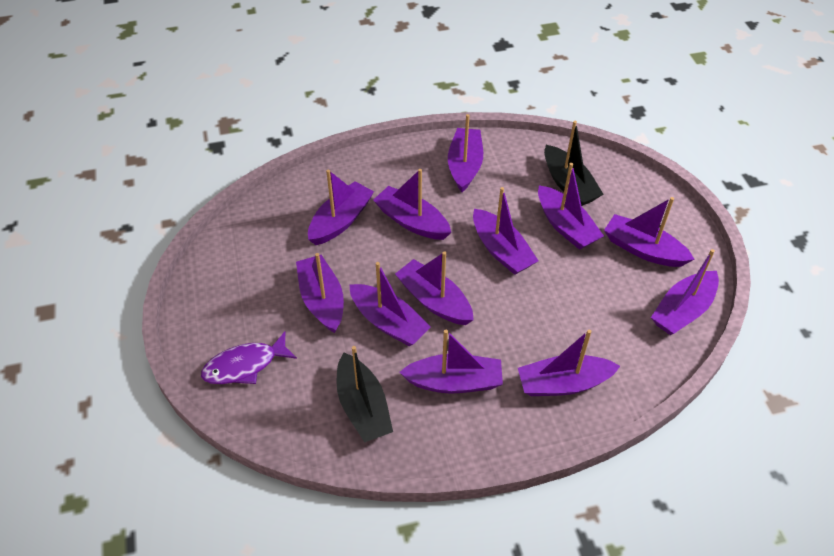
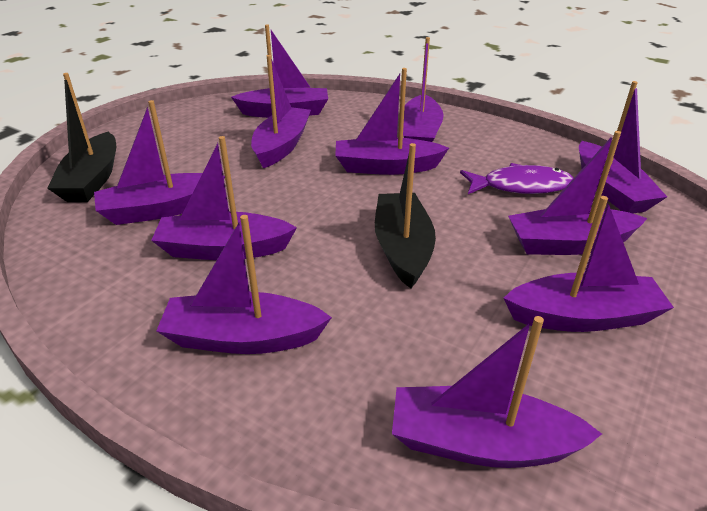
purple boat: 12 -> 11

